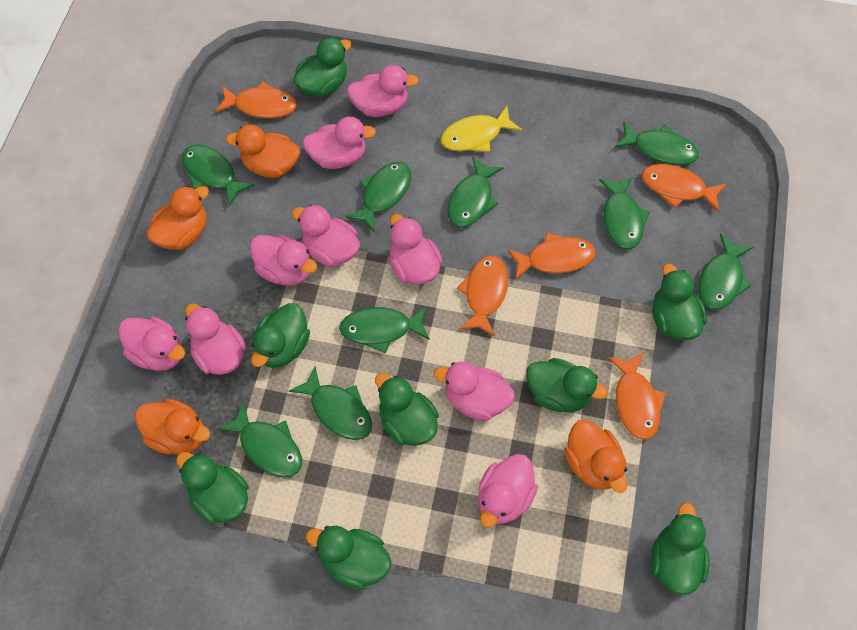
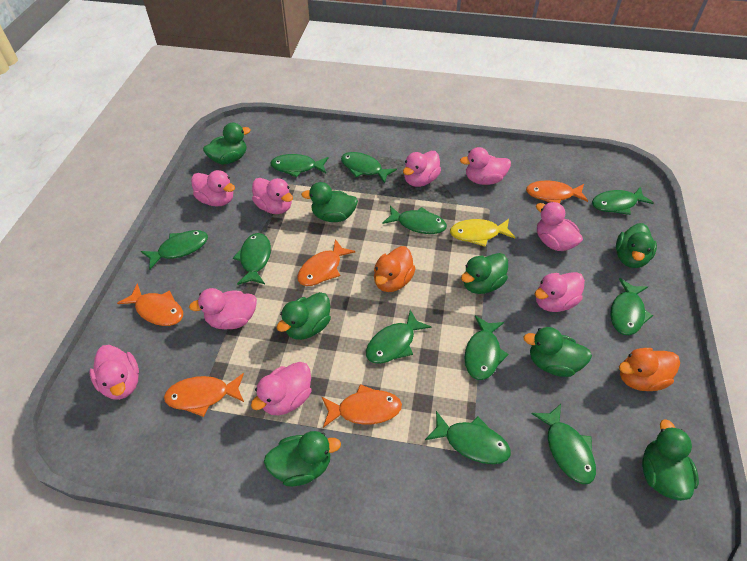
green fish: 9 -> 11
orange duck: 4 -> 2

